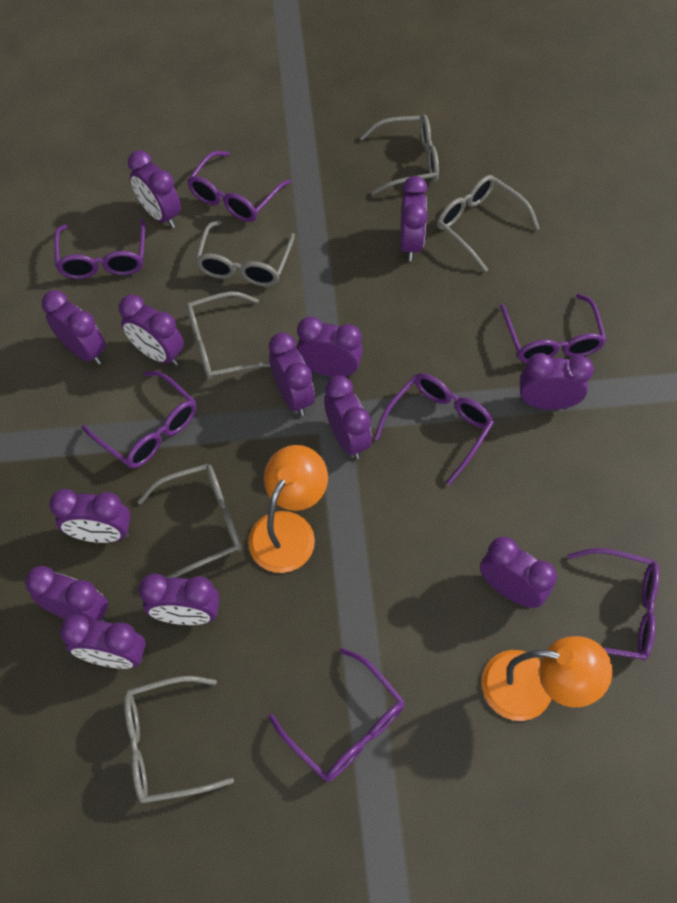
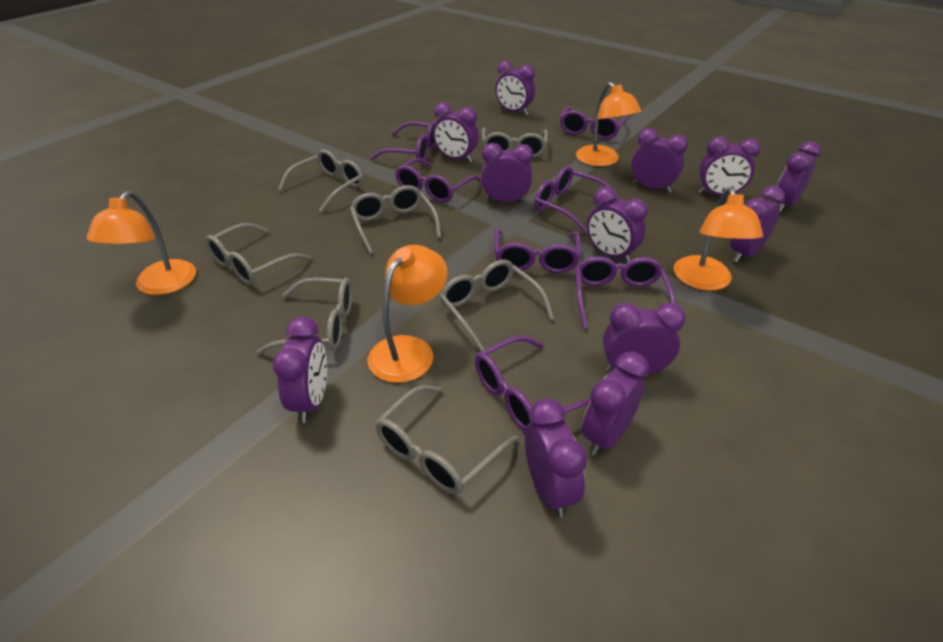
grey glasses: 6 -> 7
orange lamp: 2 -> 4
purple clock: 13 -> 12

